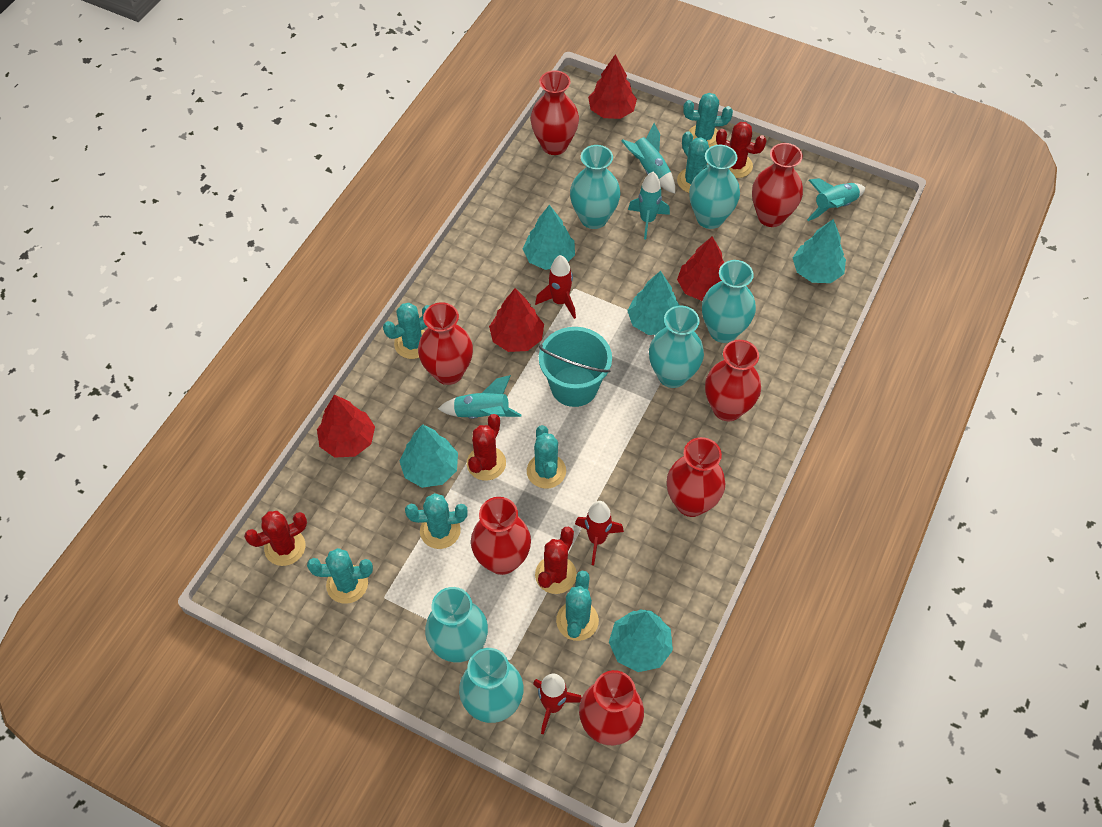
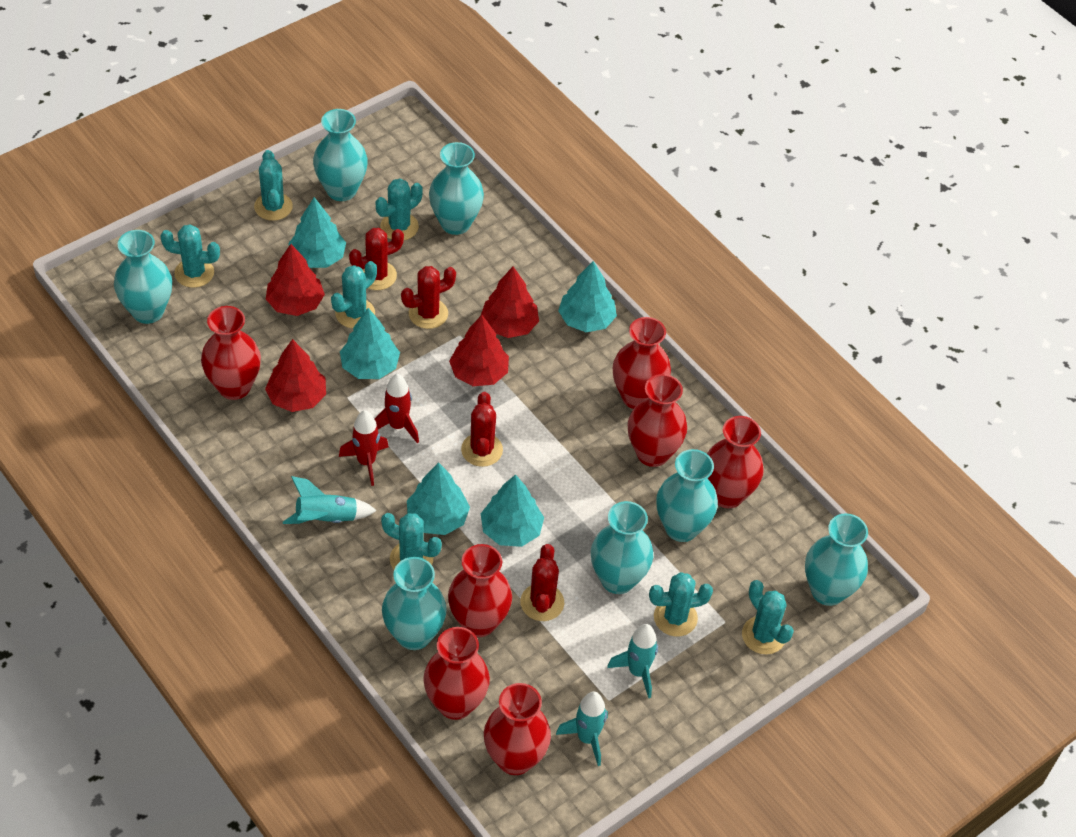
red rocket: 3 -> 2
turquoise bucket: 1 -> 0
turquoise rocket: 4 -> 3
turquoise vase: 6 -> 7

